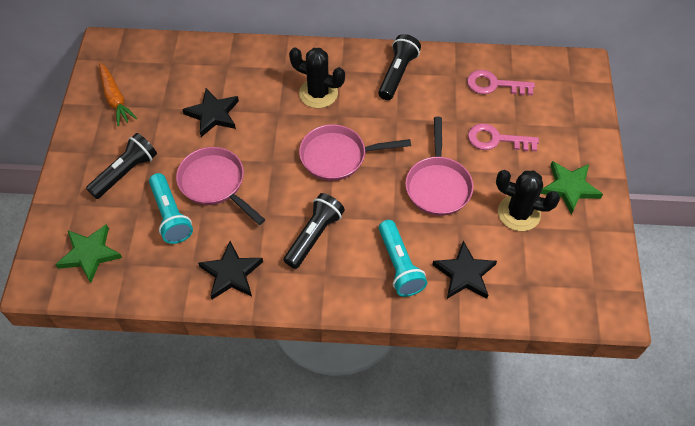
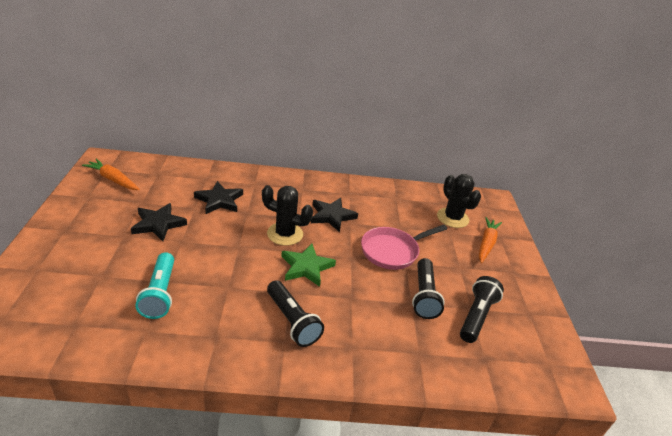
green star: 2 -> 1
orange carrot: 1 -> 2
pink key: 2 -> 0
pink pan: 3 -> 1
turquoise flashlight: 2 -> 1

